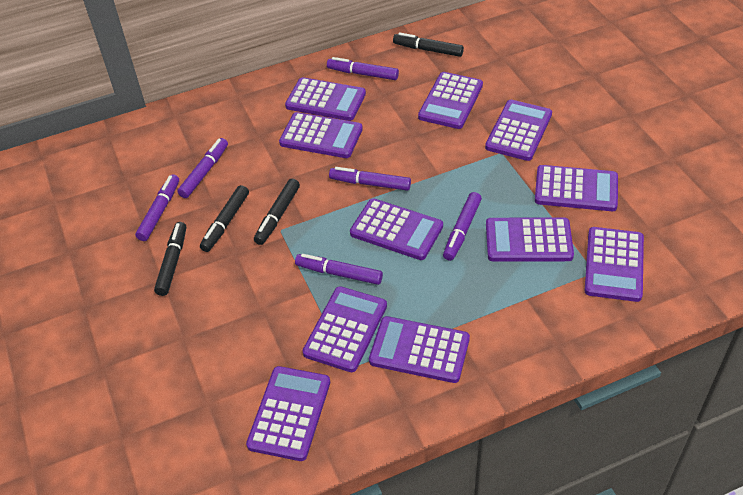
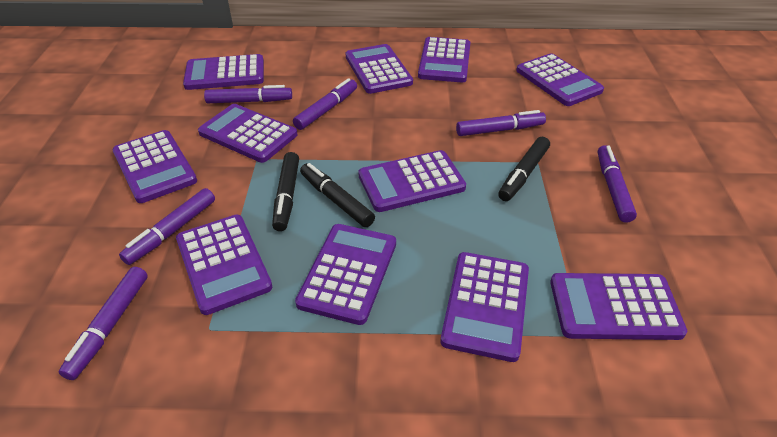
black marker: 4 -> 3

